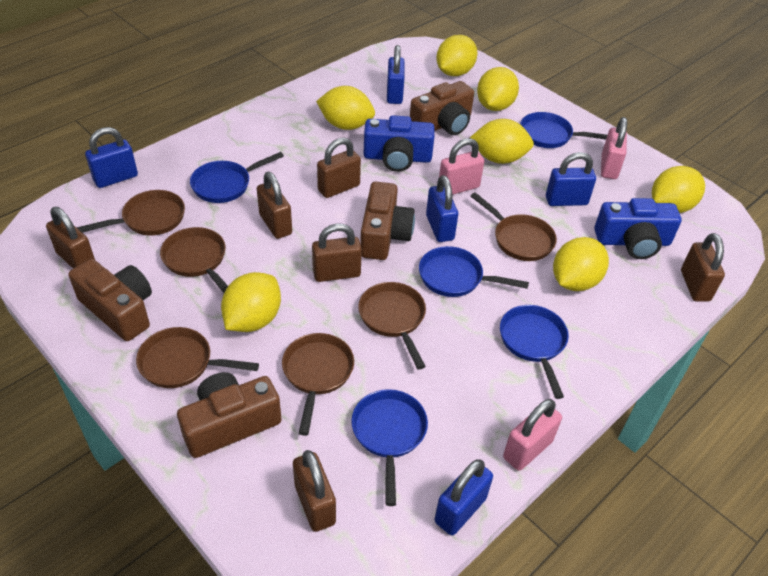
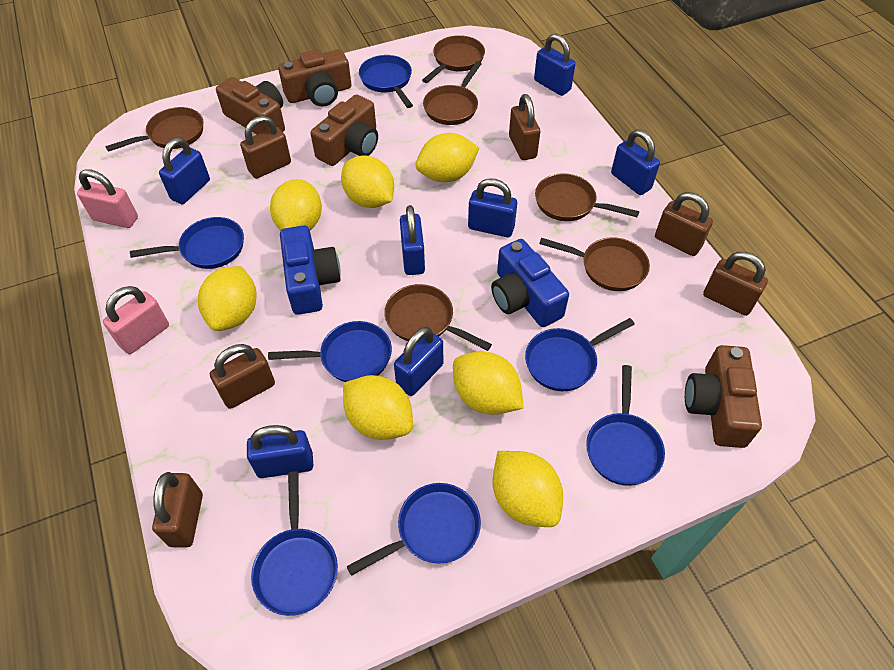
blue padlock: 5 -> 7
blue pan: 5 -> 7
pink padlock: 3 -> 2

